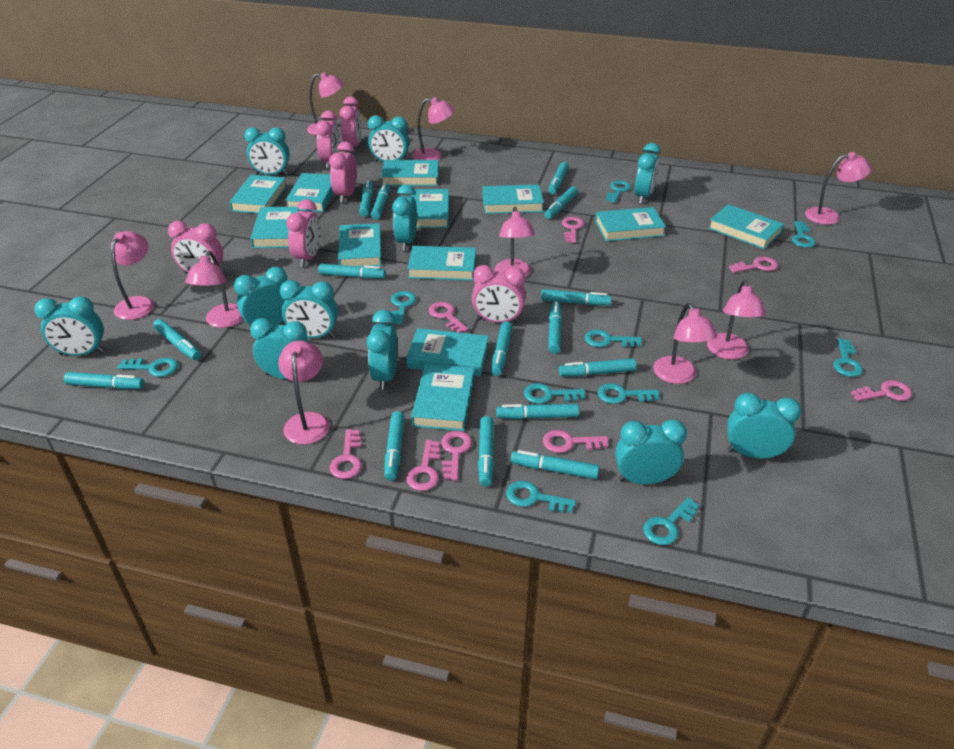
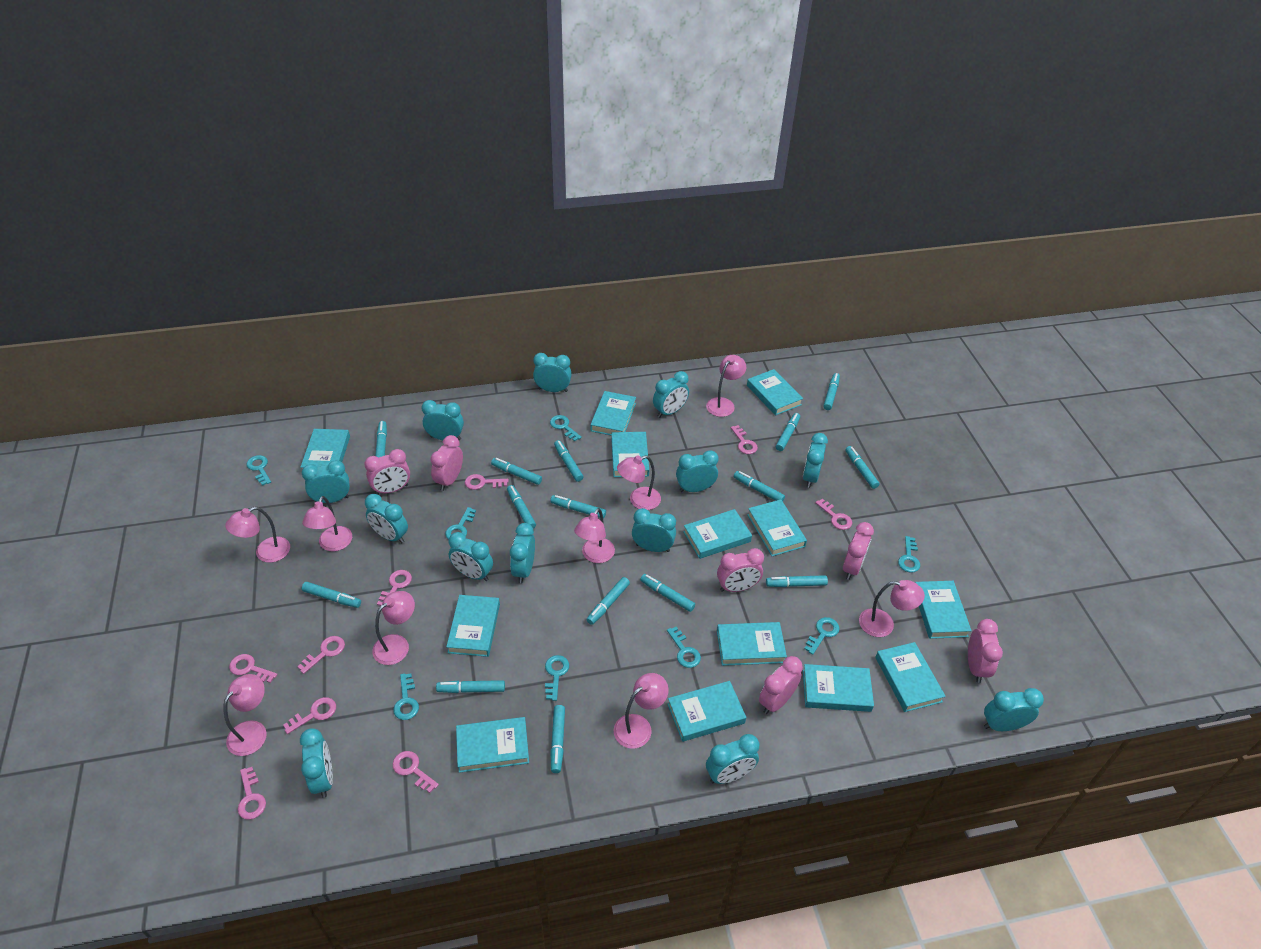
pink key: 8 -> 9
turquoise book: 12 -> 13
turquoise clock: 11 -> 13
turquoise key: 10 -> 8

